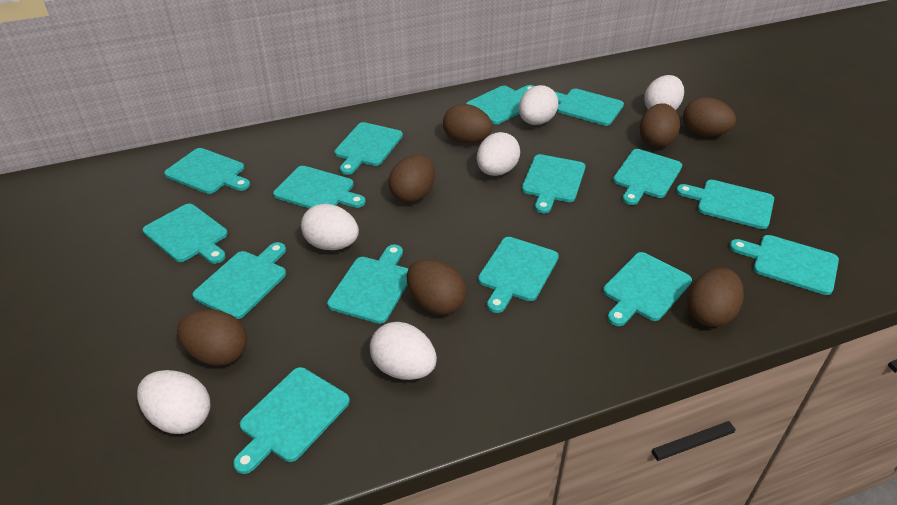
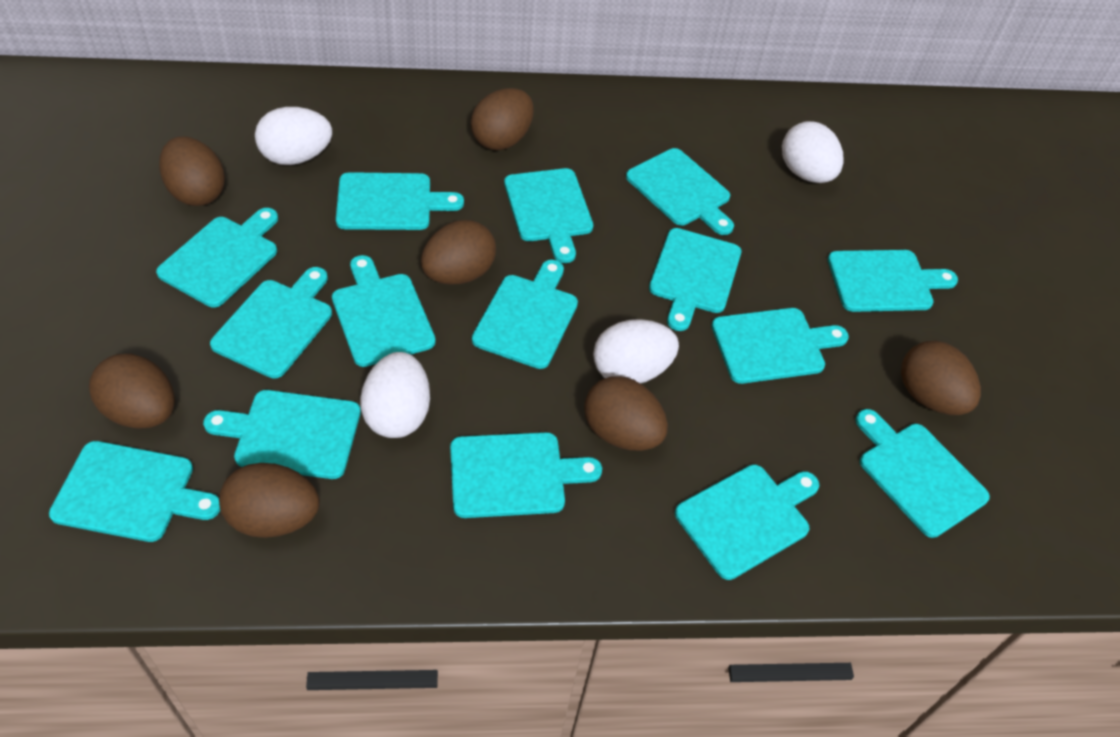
white egg: 6 -> 4

